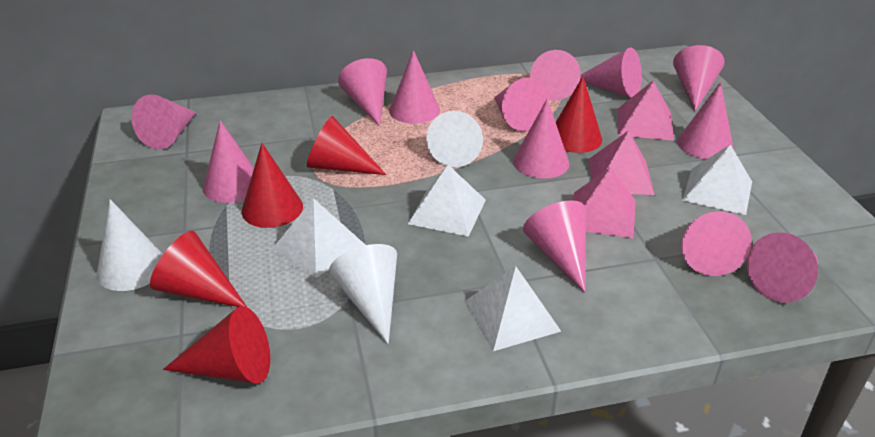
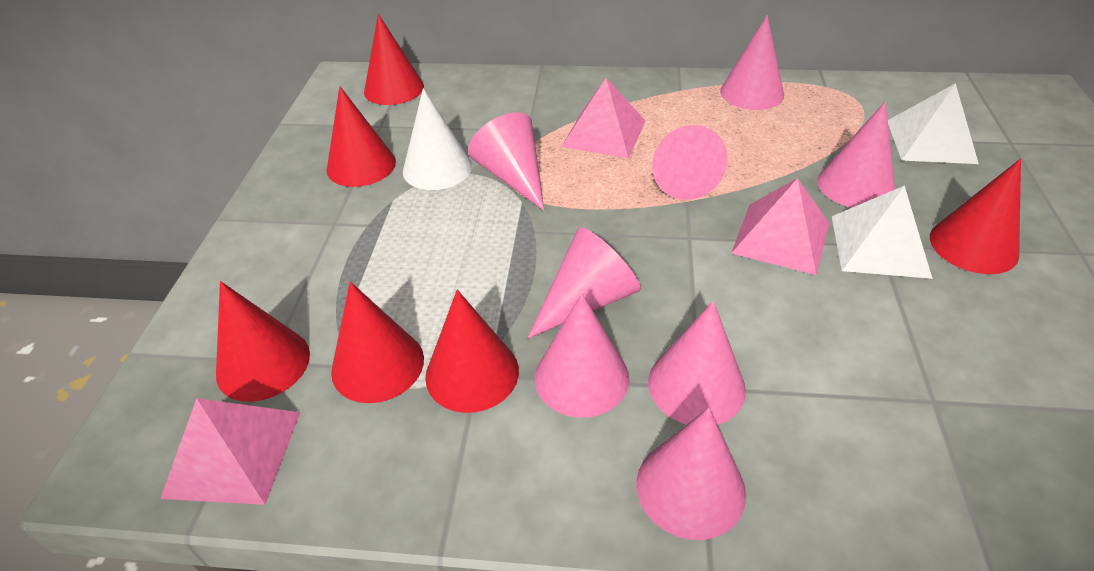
pink cone: 13 -> 8
red cone: 5 -> 6
white cone: 3 -> 1
white pyramid: 4 -> 2

